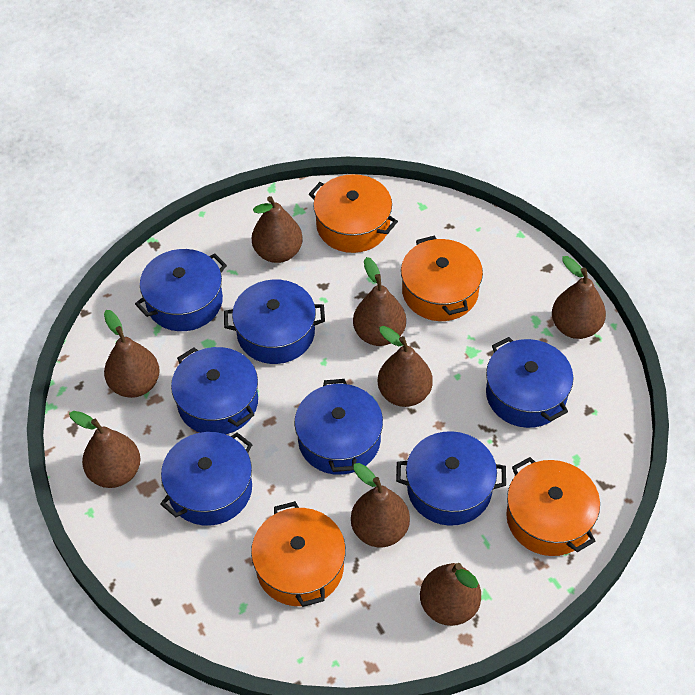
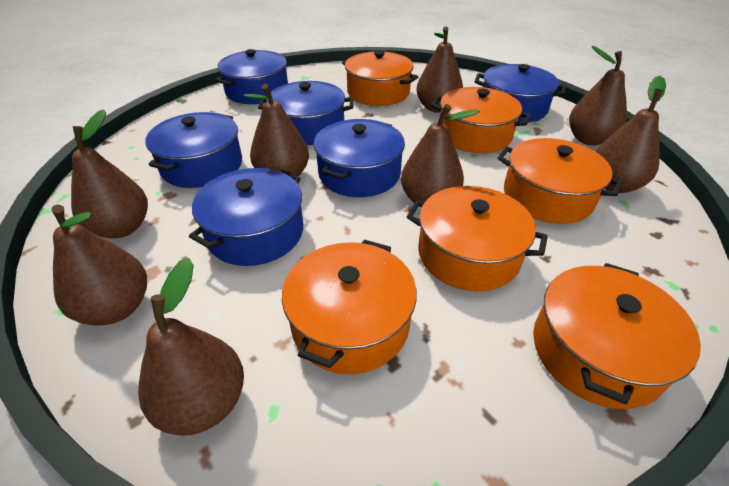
blue pot: 7 -> 6
orange pot: 4 -> 6

